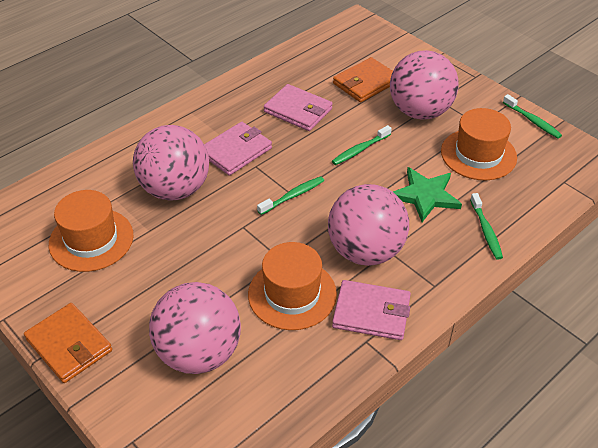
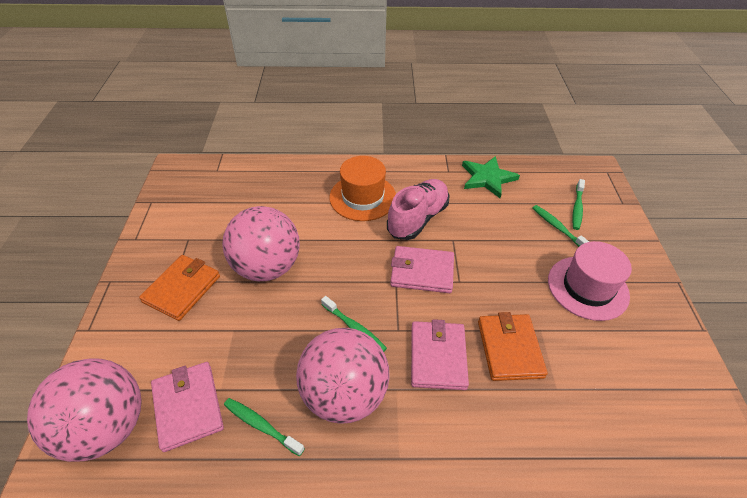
orange hat: 3 -> 1
pink ball: 4 -> 3
pink hat: 0 -> 1
pink shoe: 0 -> 1

